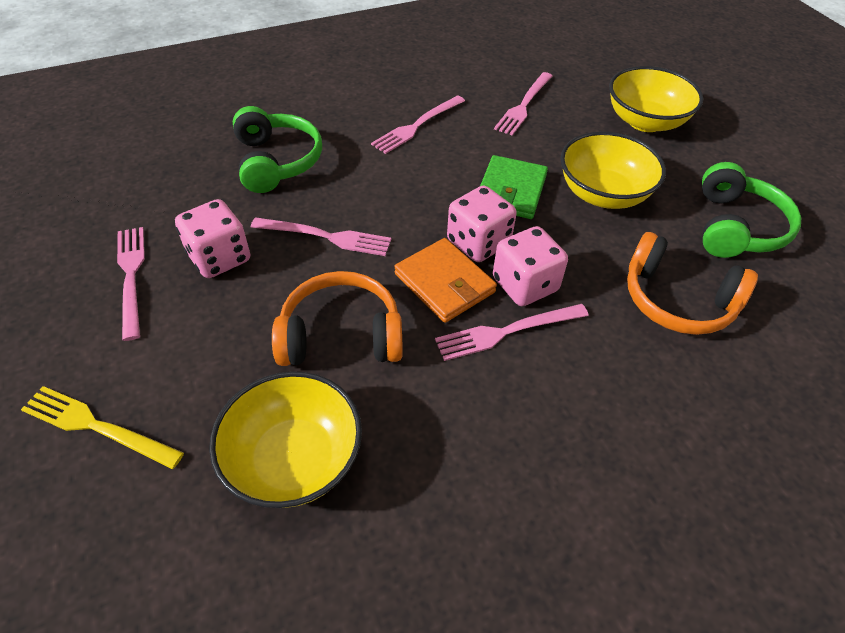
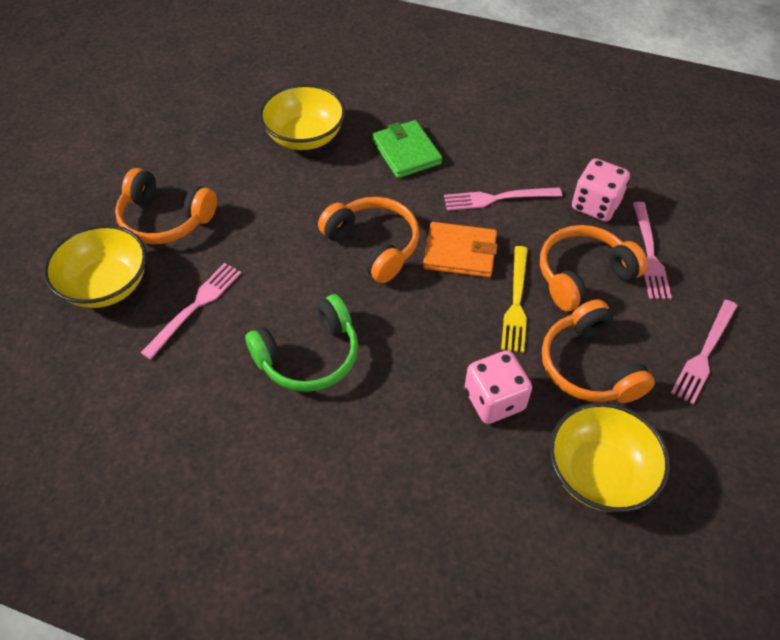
green headphones: 2 -> 1
orange headphones: 2 -> 4
pink dice: 3 -> 2
pink fork: 5 -> 4

